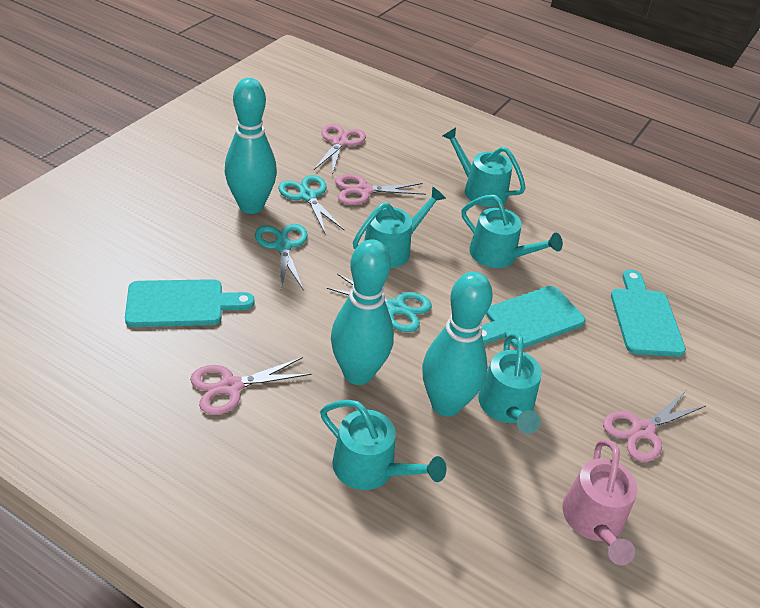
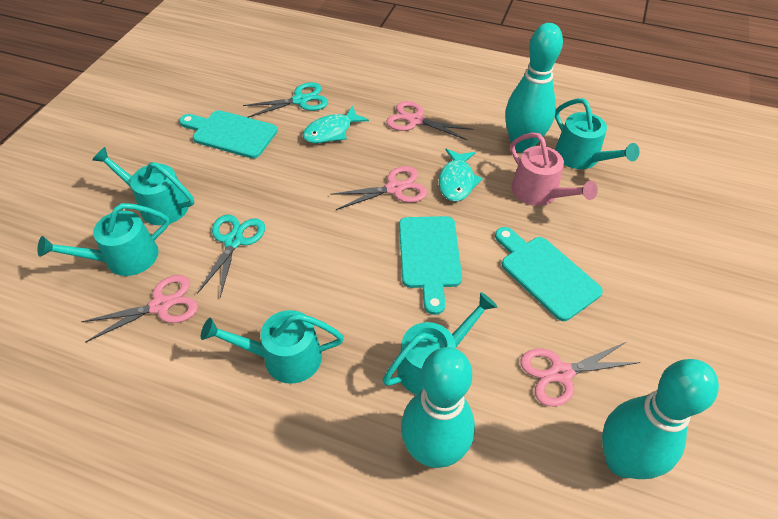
turquoise fish: 0 -> 2
turquoise scissors: 3 -> 2

